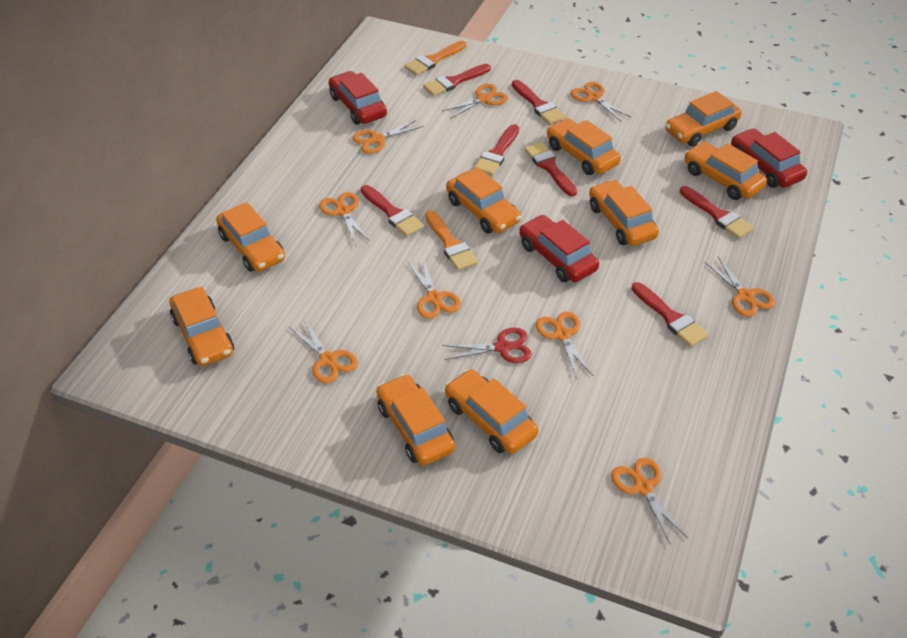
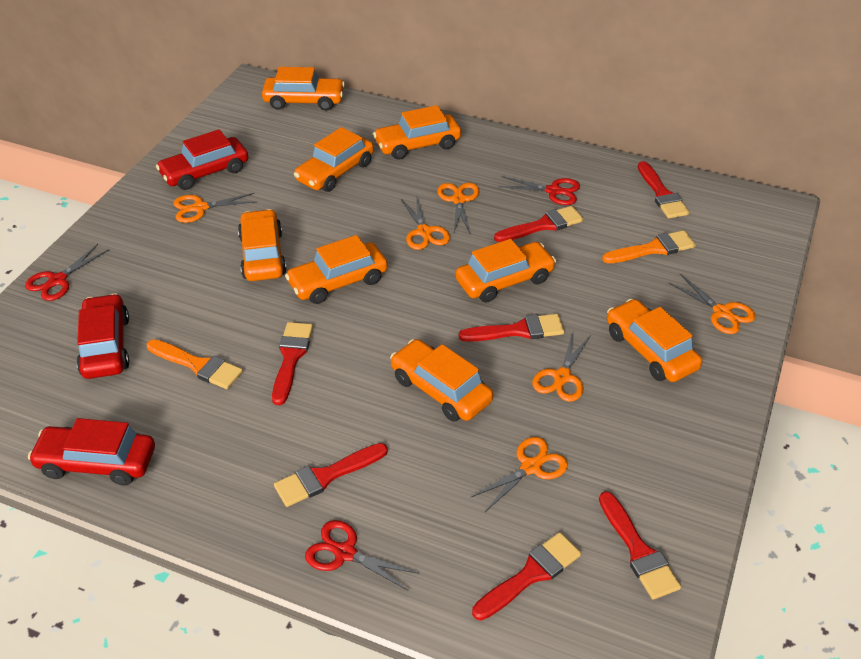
orange car: 9 -> 8
orange scissors: 9 -> 6
red scissors: 1 -> 3

